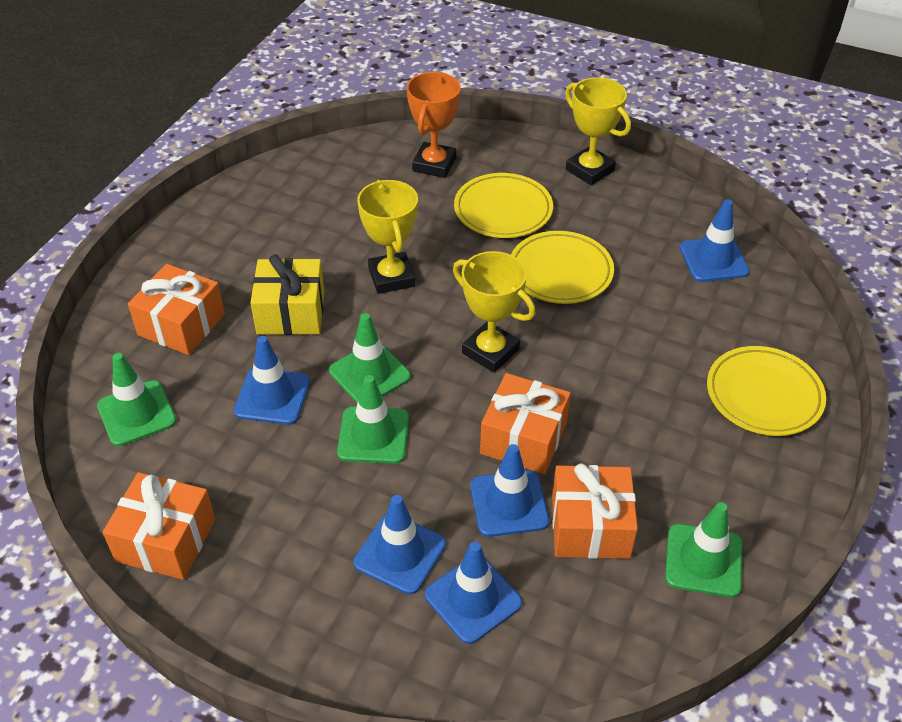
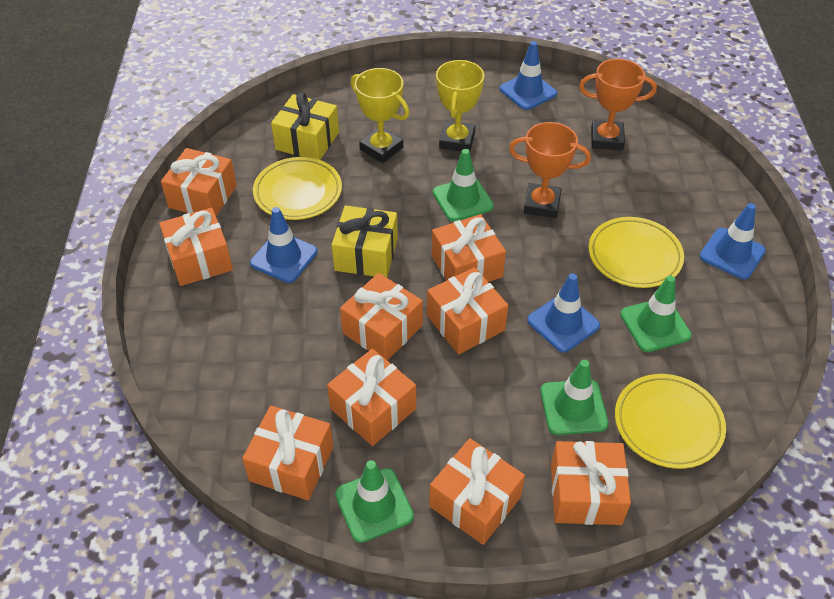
blue traffic cone: 5 -> 4
orange gift: 4 -> 9
orange trophy: 1 -> 2
yellow gift: 1 -> 2
yellow trophy: 3 -> 2

